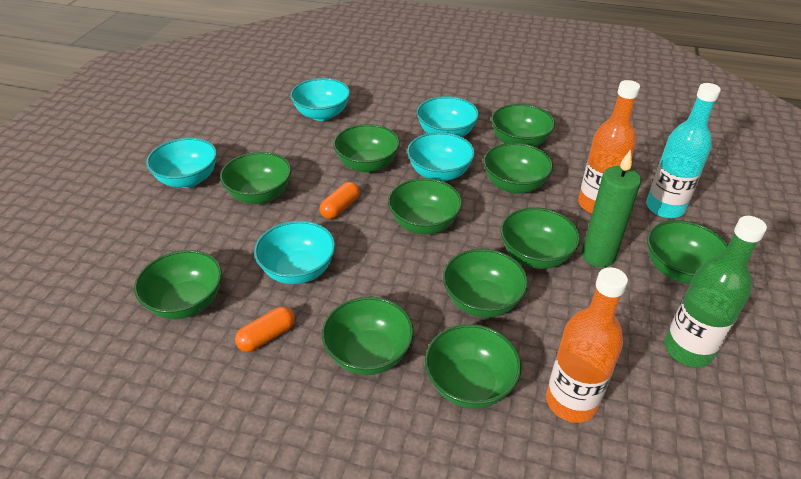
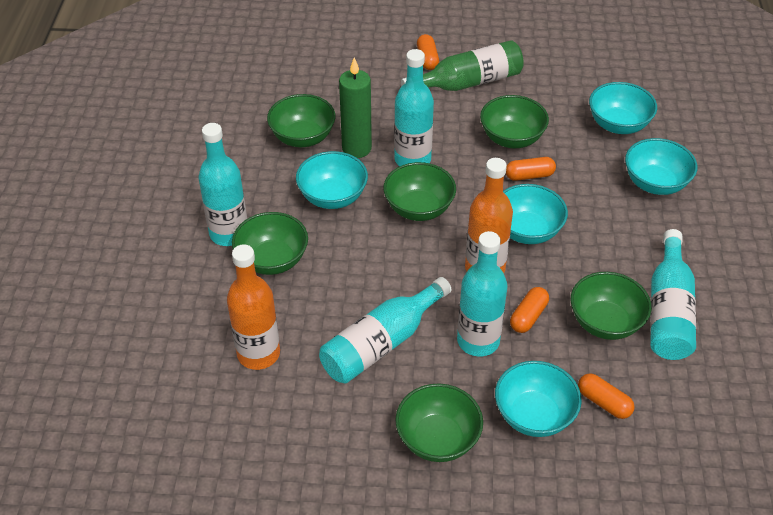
green bowl: 11 -> 6
orange capsule: 2 -> 4
turquoise bottle: 1 -> 5

